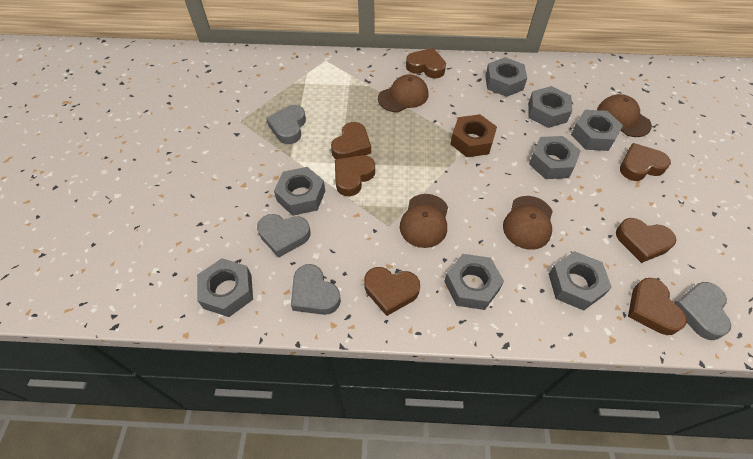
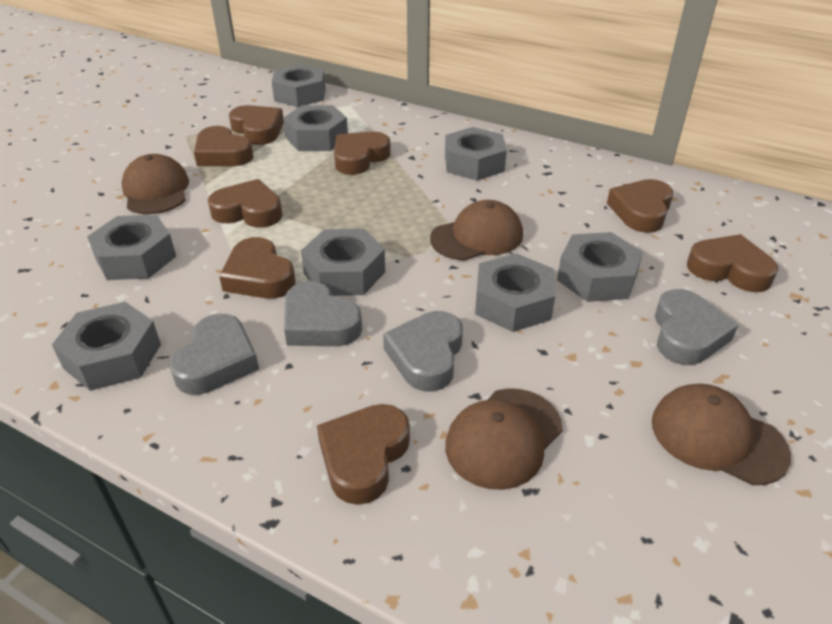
brown heart: 7 -> 8
brown nut: 1 -> 0

